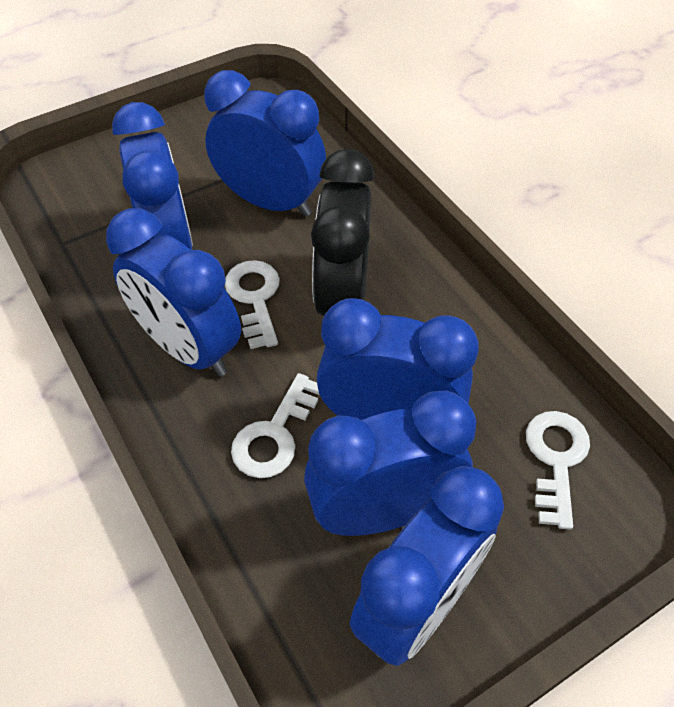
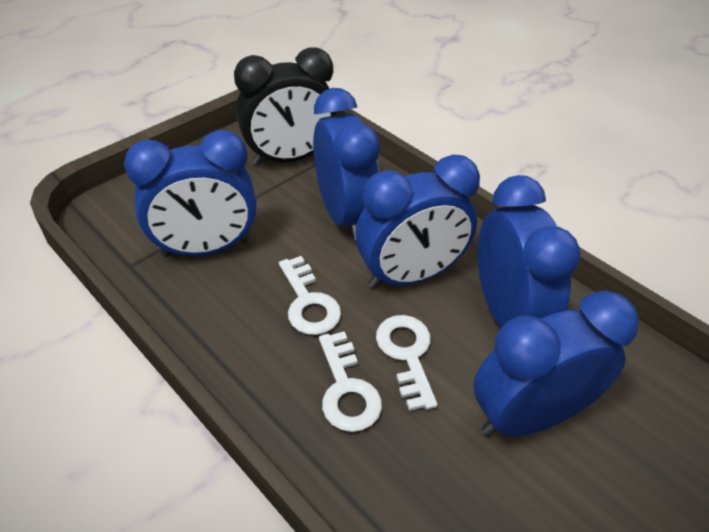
blue clock: 6 -> 5

